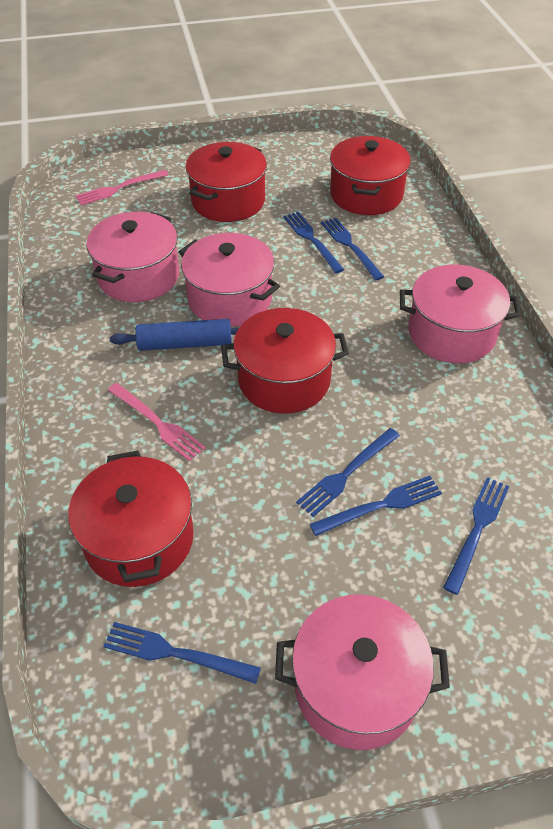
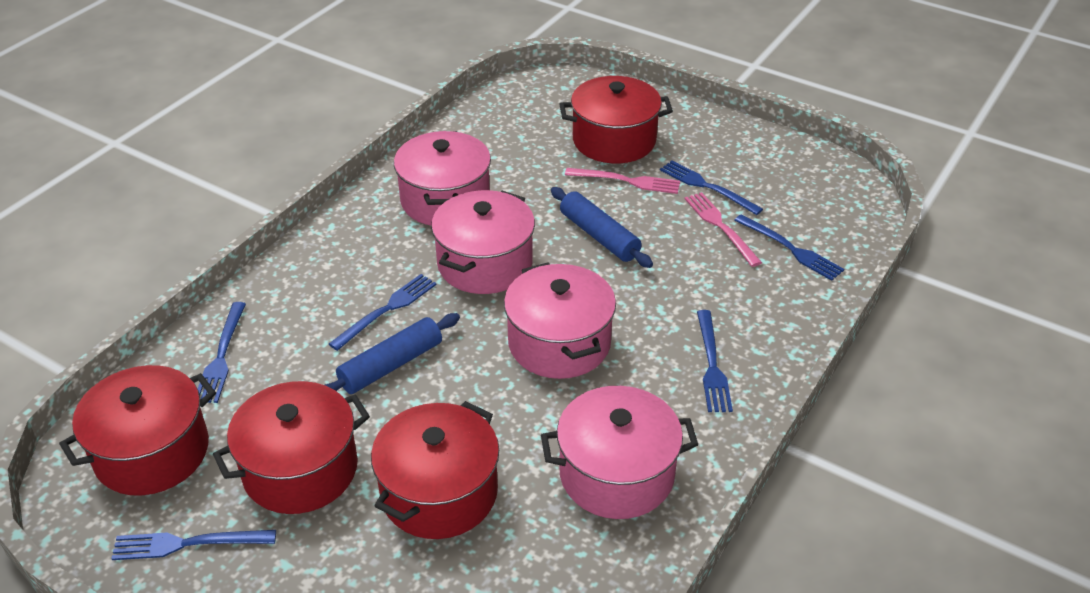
blue rolling pin: 1 -> 2

